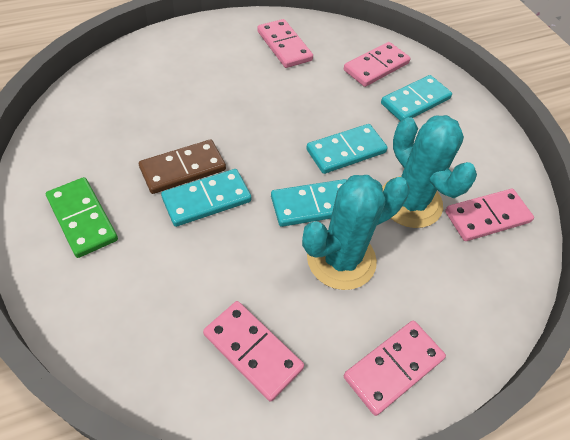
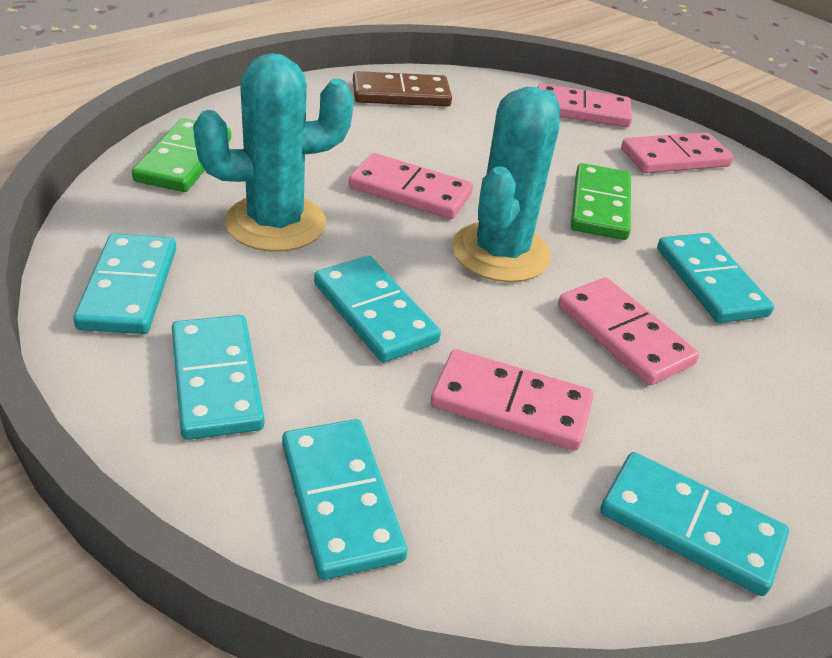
green domino: 1 -> 2
turquoise domino: 4 -> 6

